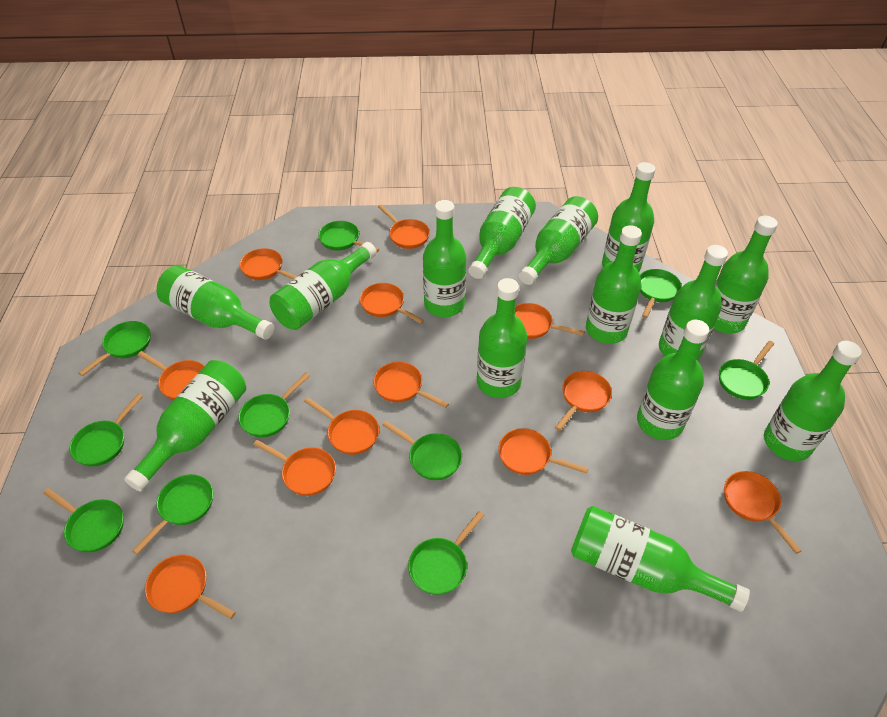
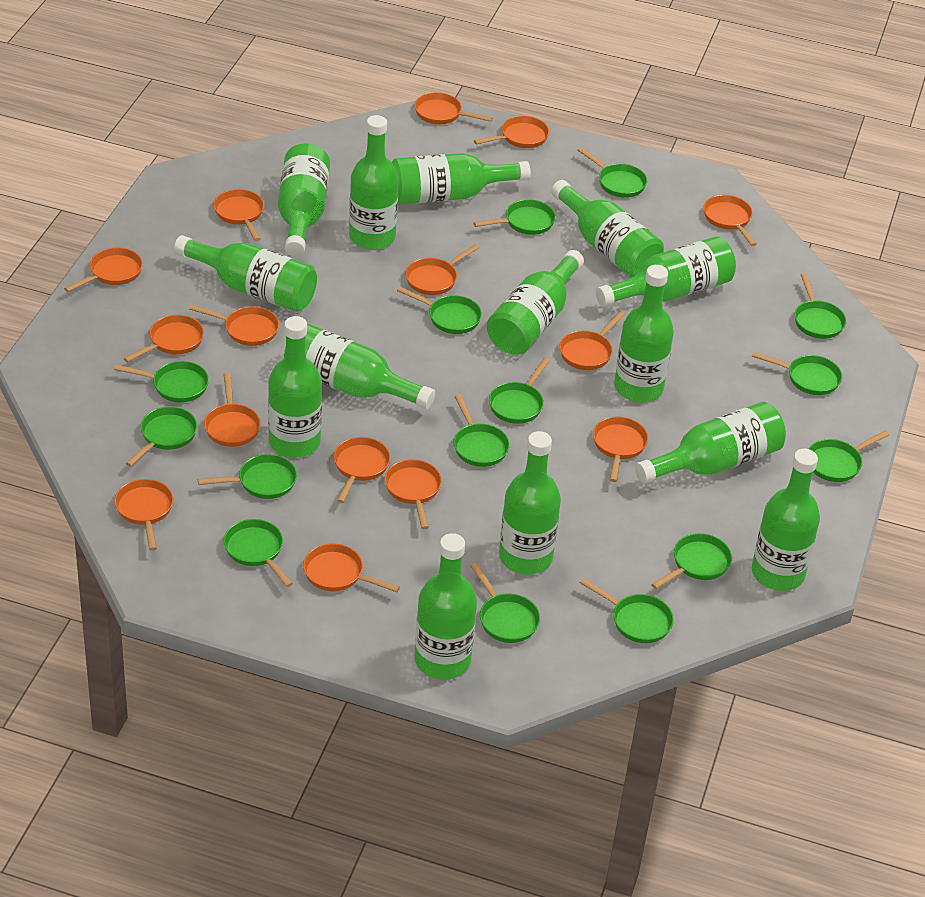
green pan: 10 -> 15
orange pan: 12 -> 15

